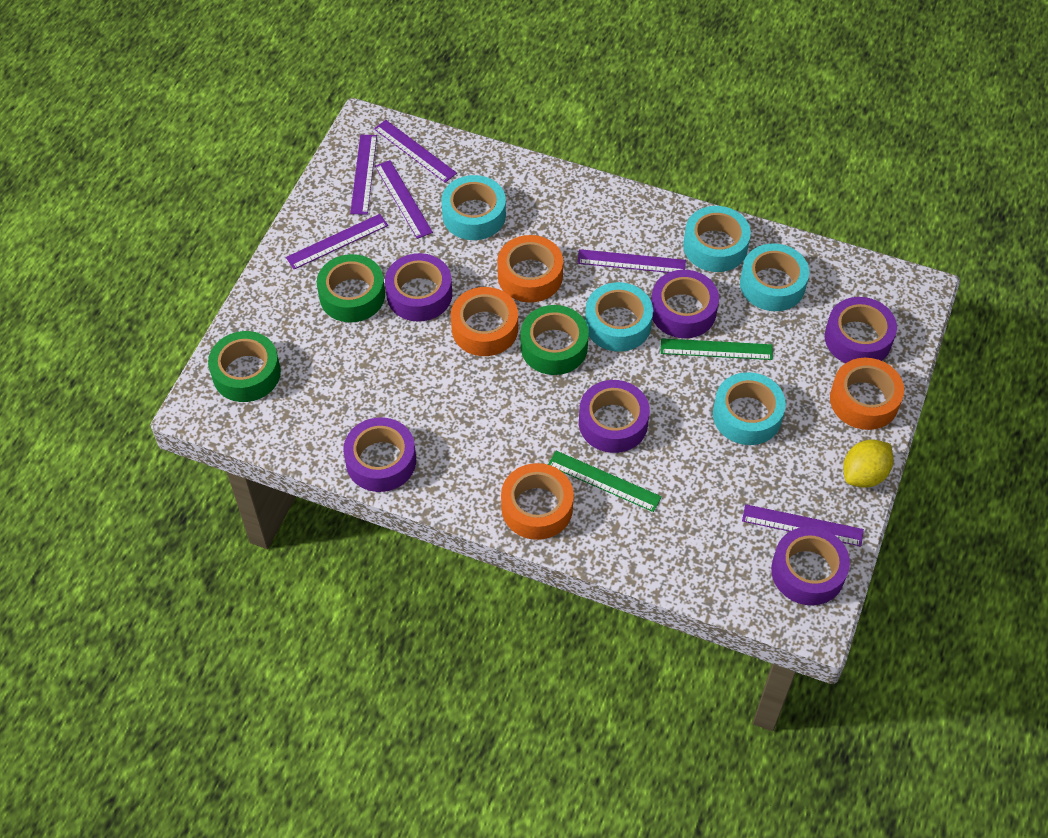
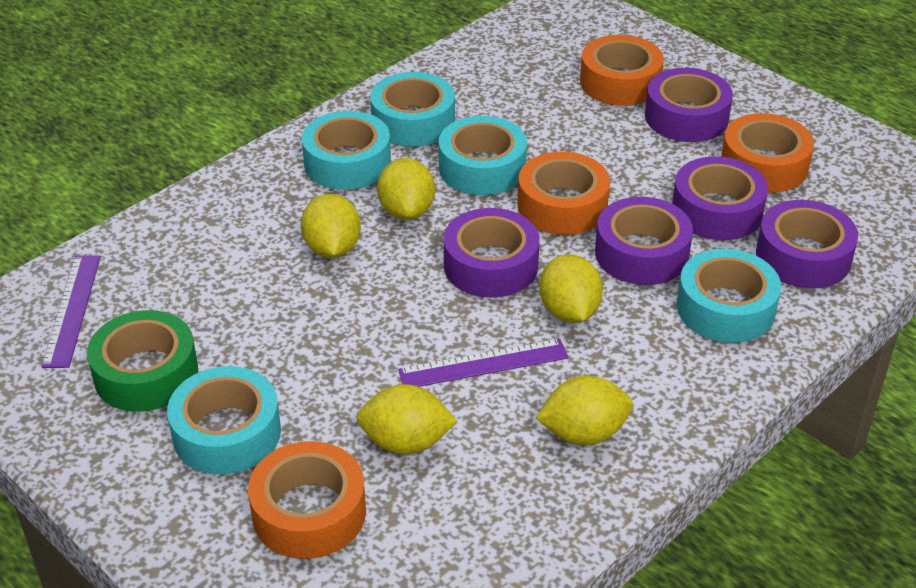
green ruler: 2 -> 0
green tape: 3 -> 1
purple ruler: 6 -> 2
purple tape: 6 -> 5
yellow lemon: 1 -> 5

